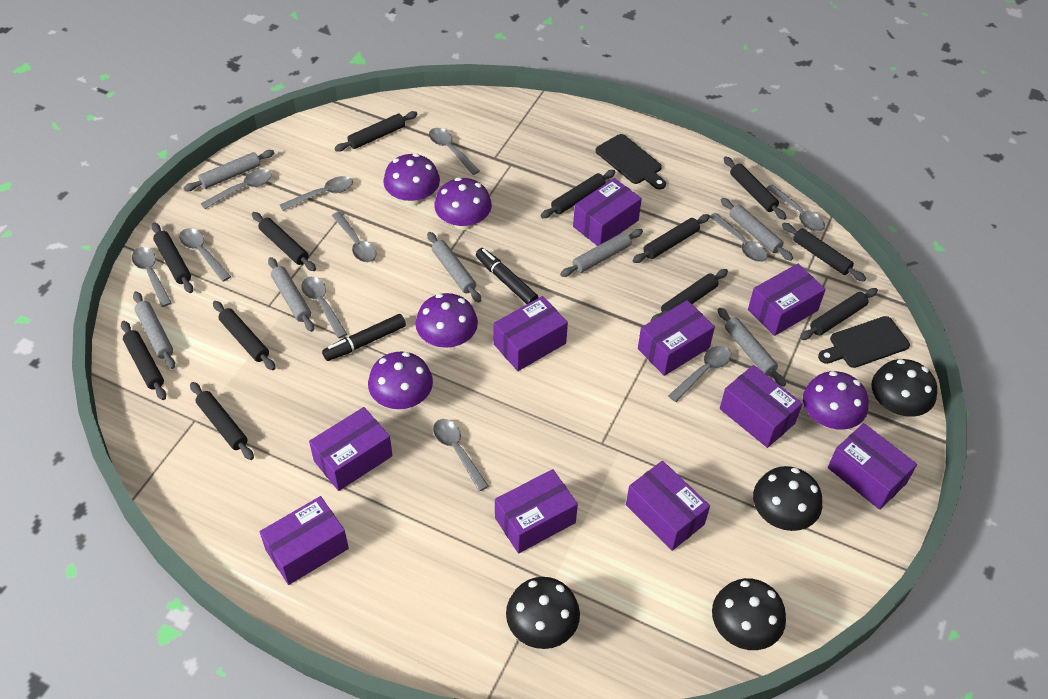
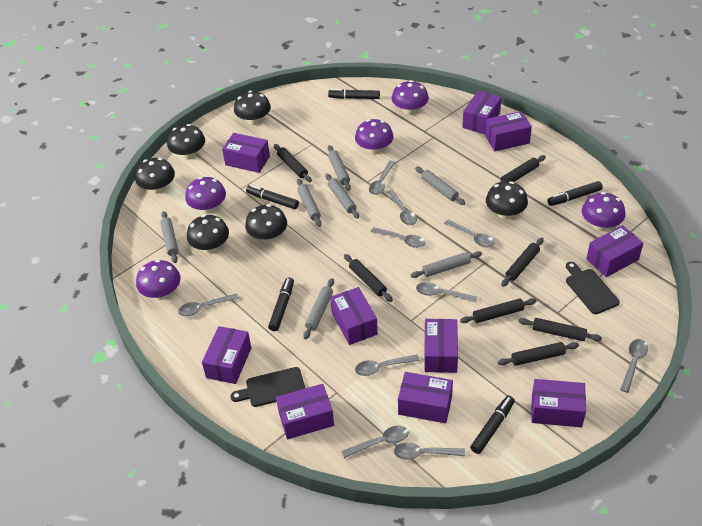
black marker: 2 -> 5
black mushroom: 4 -> 6
black rolling pin: 12 -> 7
grey spoon: 11 -> 10

